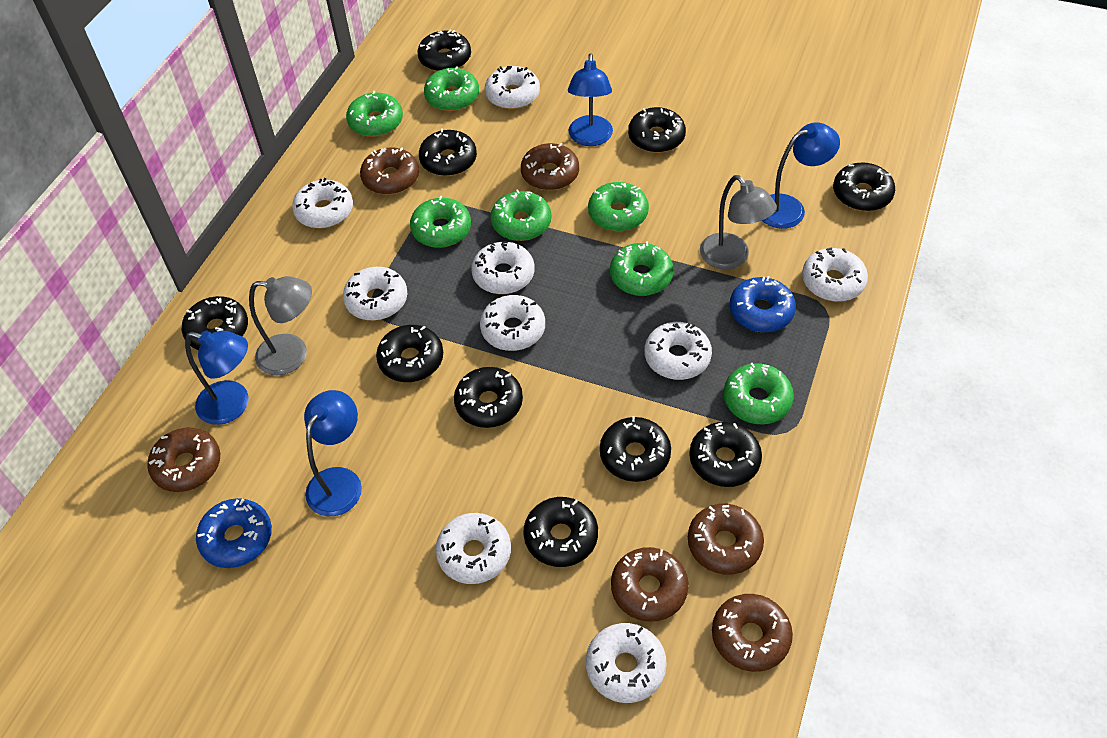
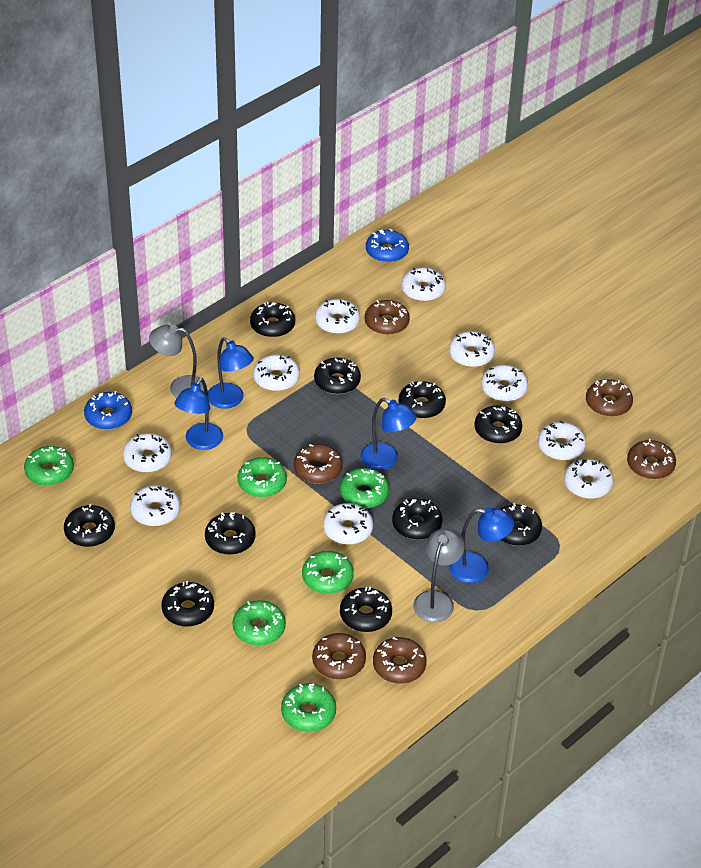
green donut: 7 -> 6
white donut: 9 -> 10

